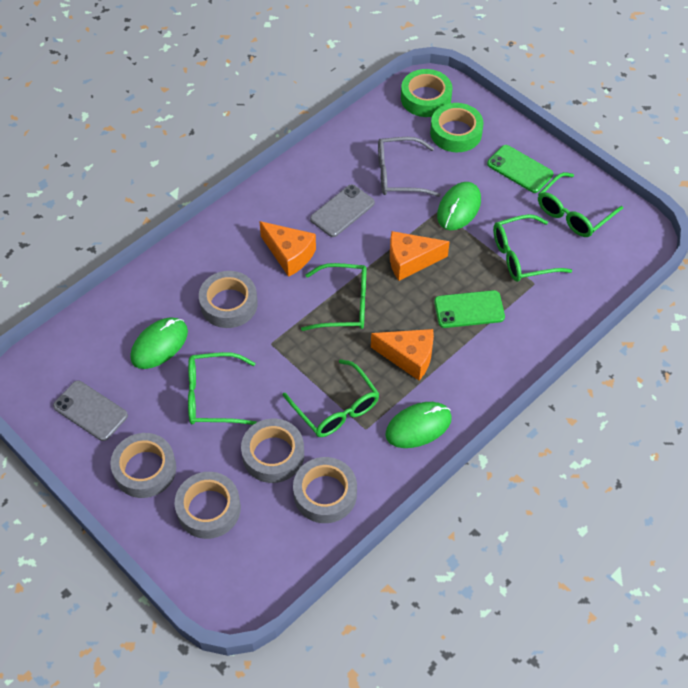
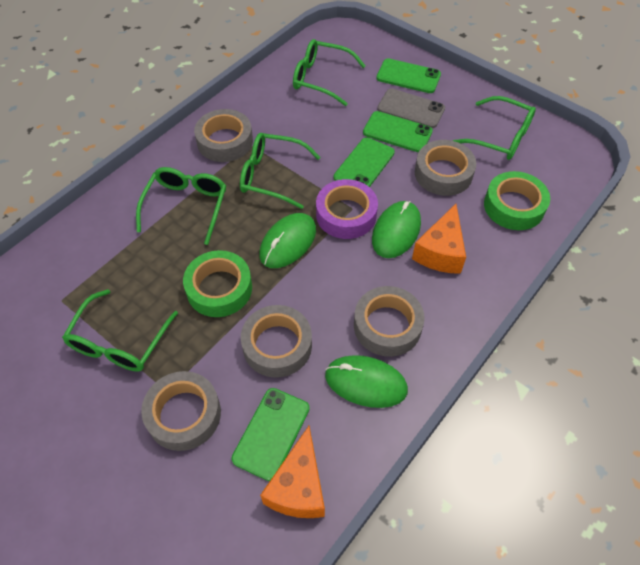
green phone: 2 -> 4
grey glasses: 1 -> 0
grey phone: 2 -> 1
orange cheese: 3 -> 2
purple tape: 0 -> 1

